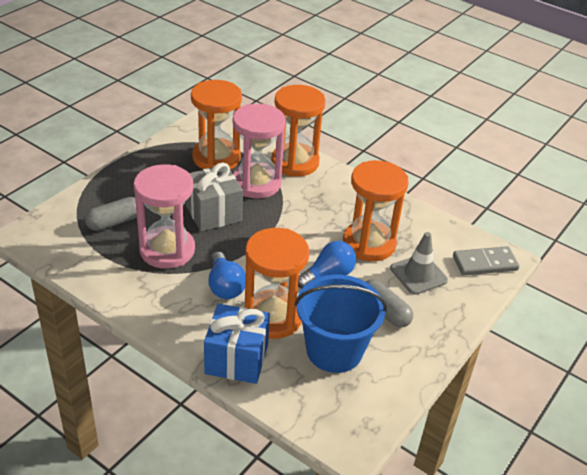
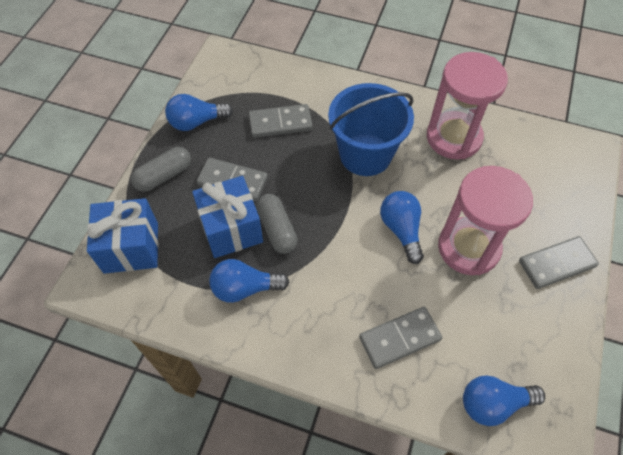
blue gift: 1 -> 2
blue light bulb: 2 -> 4
grey domino: 1 -> 4
grey gift: 1 -> 0
grey traffic cone: 1 -> 0
orange hourglass: 4 -> 0

